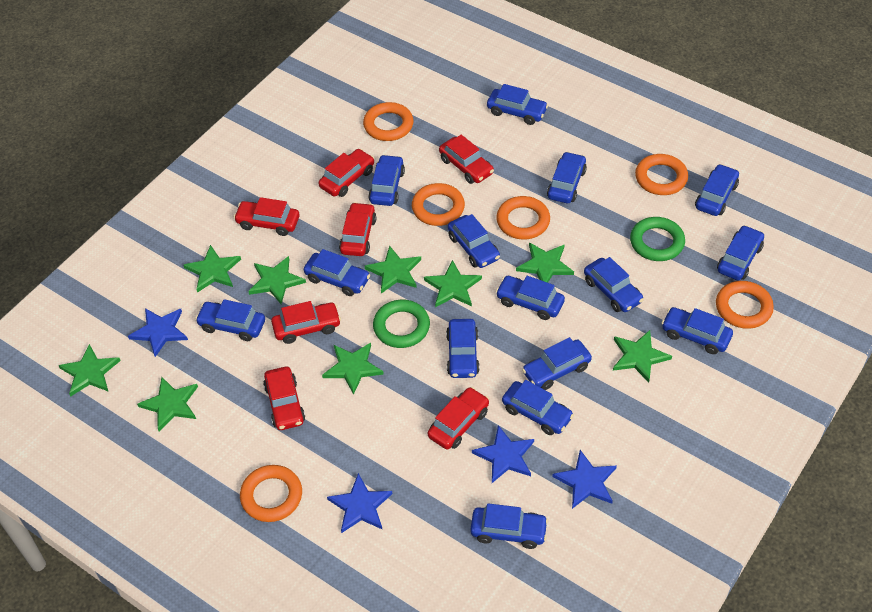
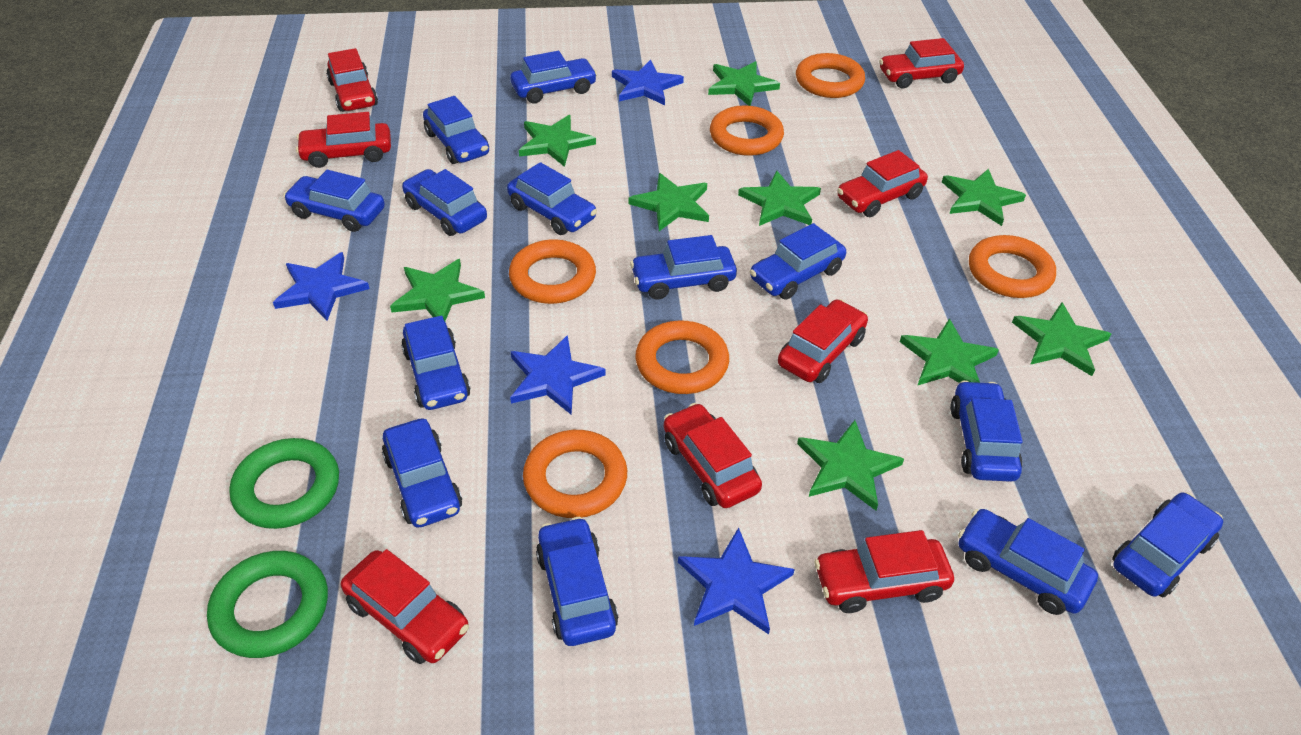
blue car: 15 -> 13
red car: 7 -> 8

